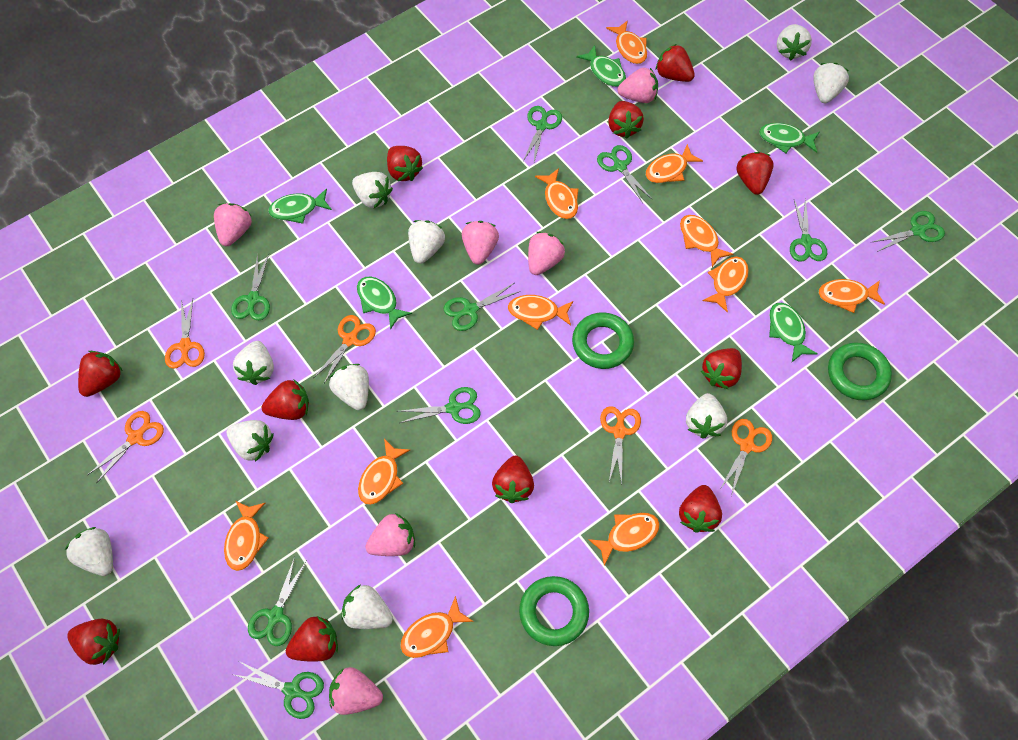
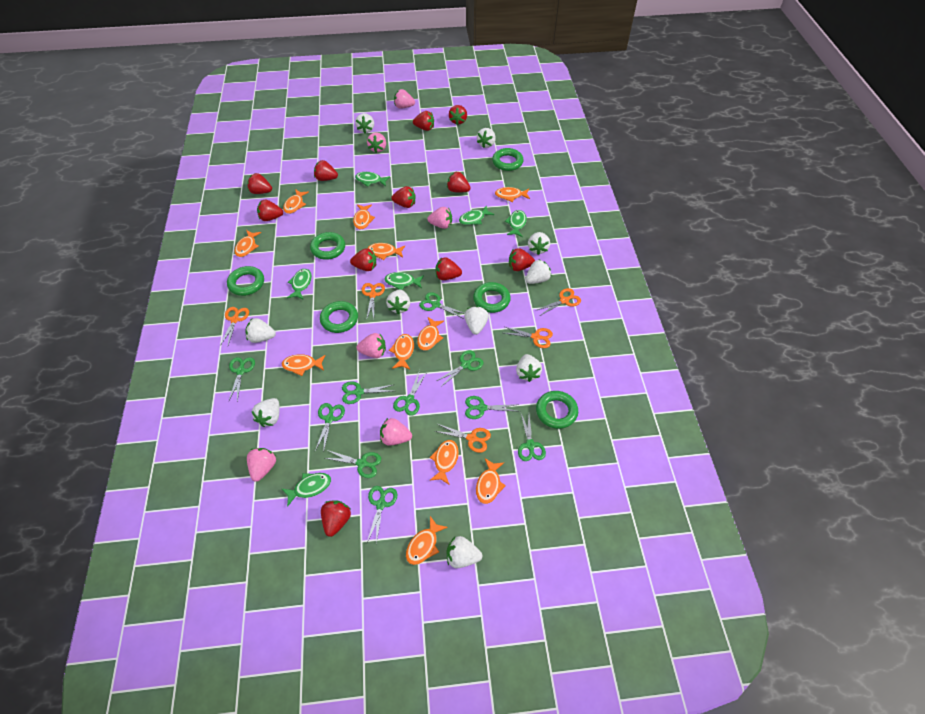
green fish: 5 -> 6
green ring: 3 -> 6
green scissors: 9 -> 10

